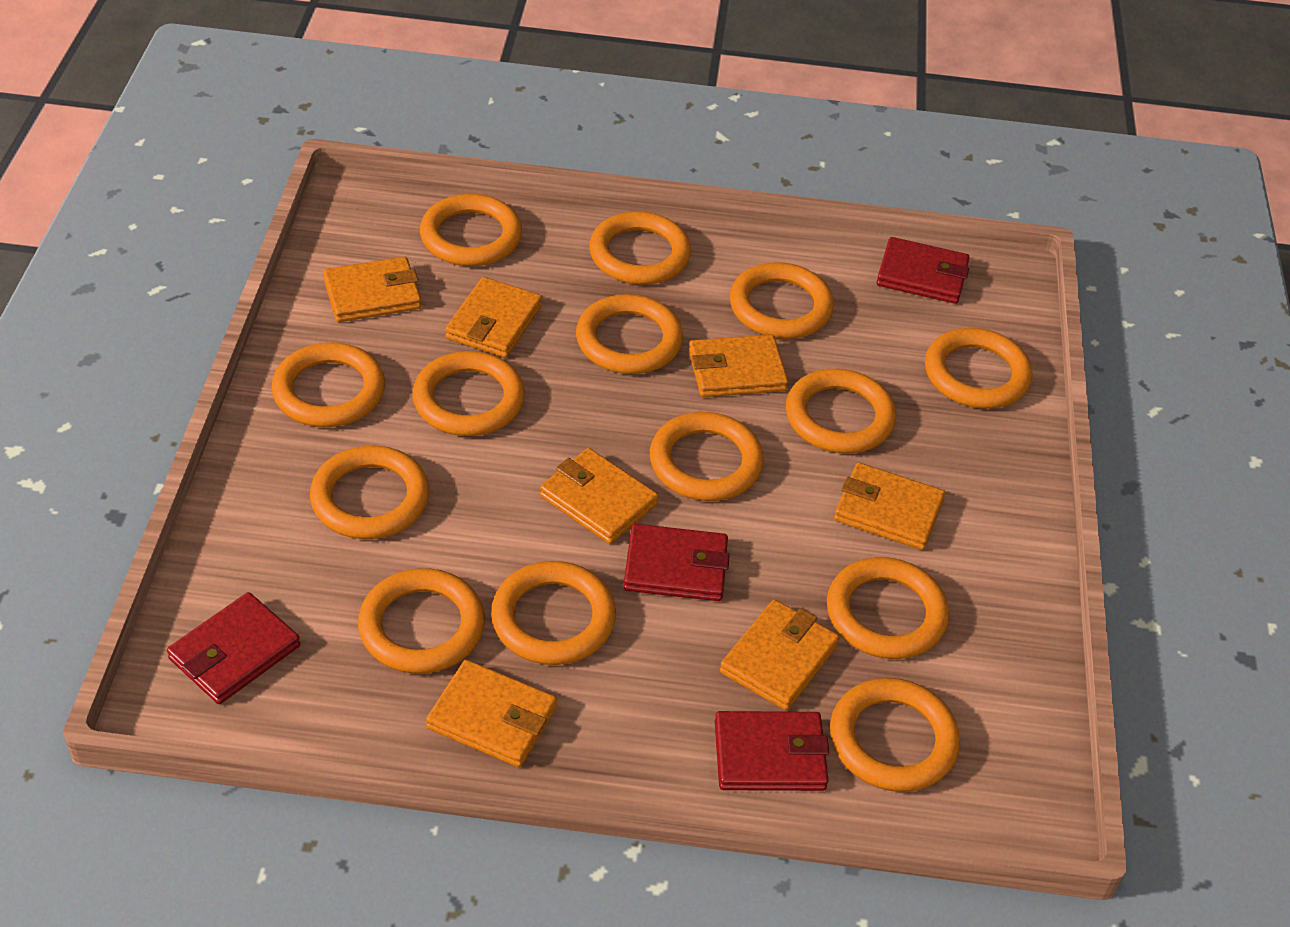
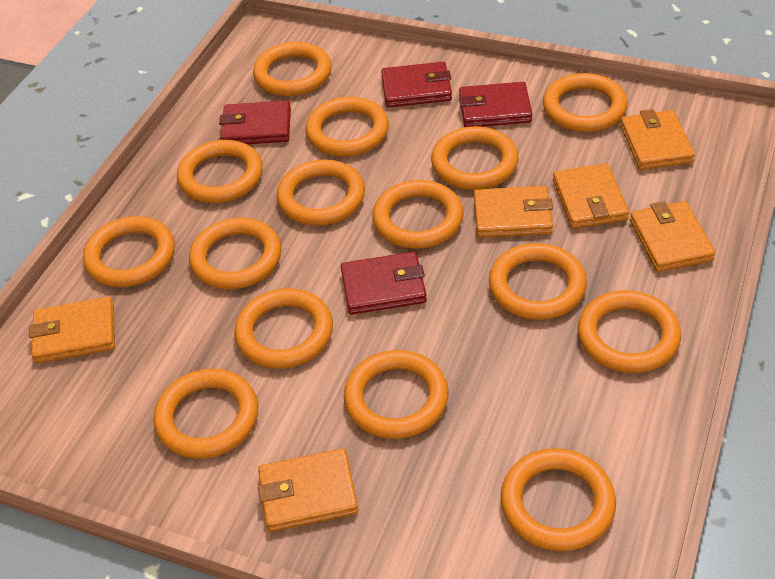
orange ring: 14 -> 15
orange wallet: 7 -> 6

